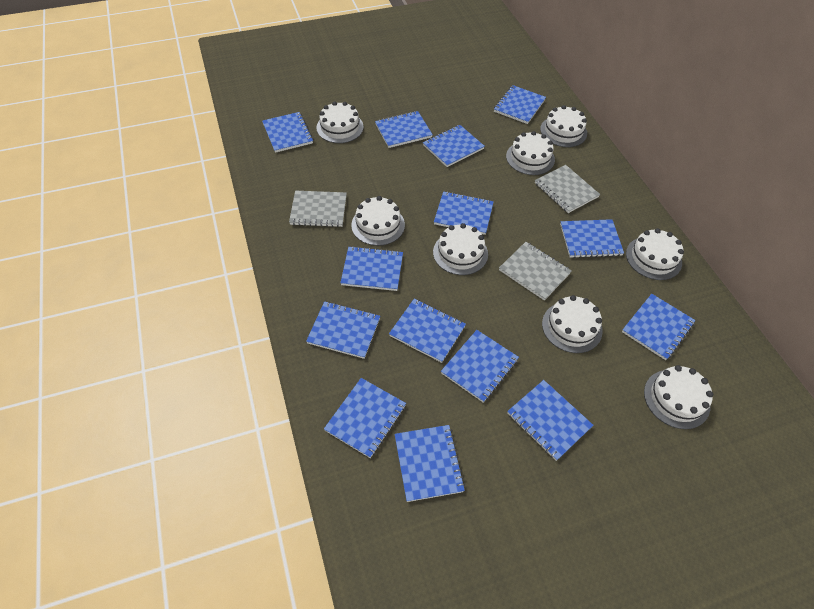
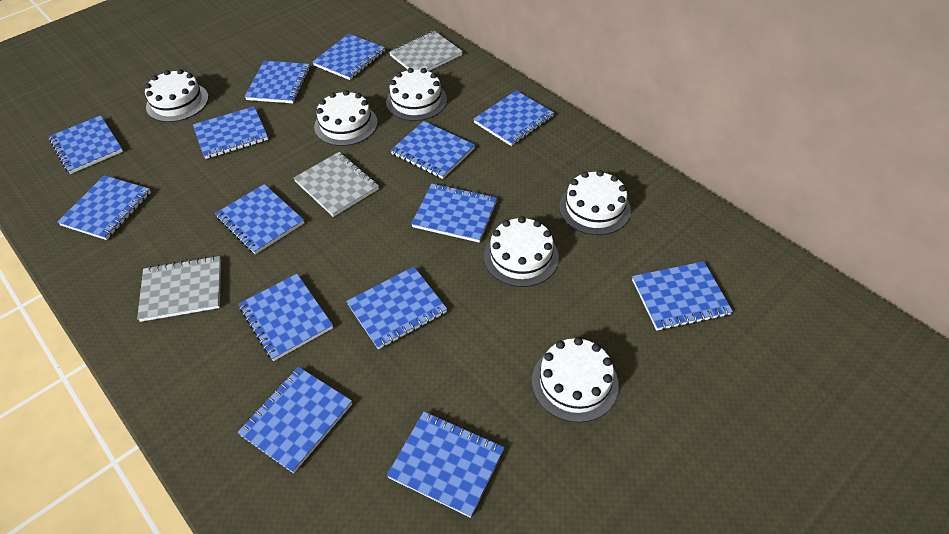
white cake: 8 -> 6

